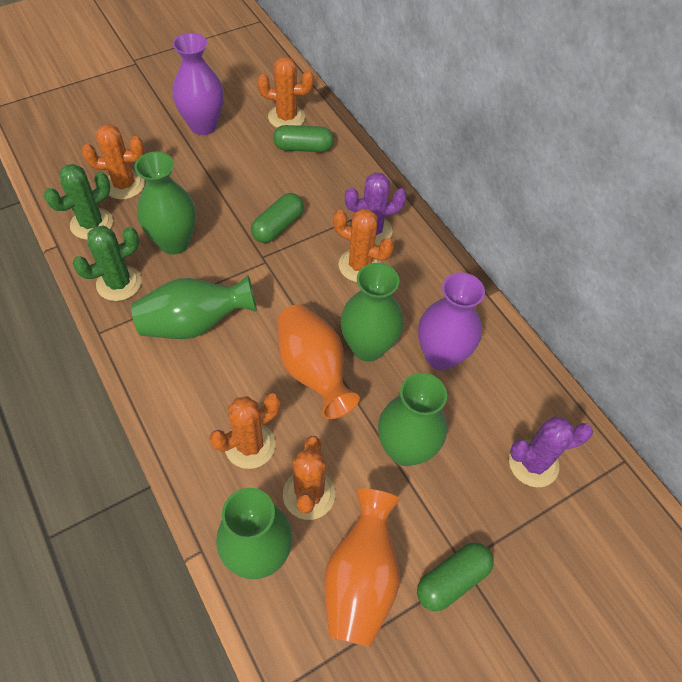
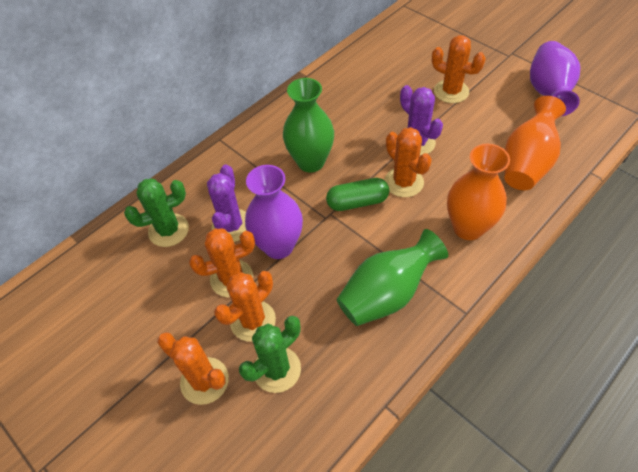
green capsule: 3 -> 1
green vase: 5 -> 2

